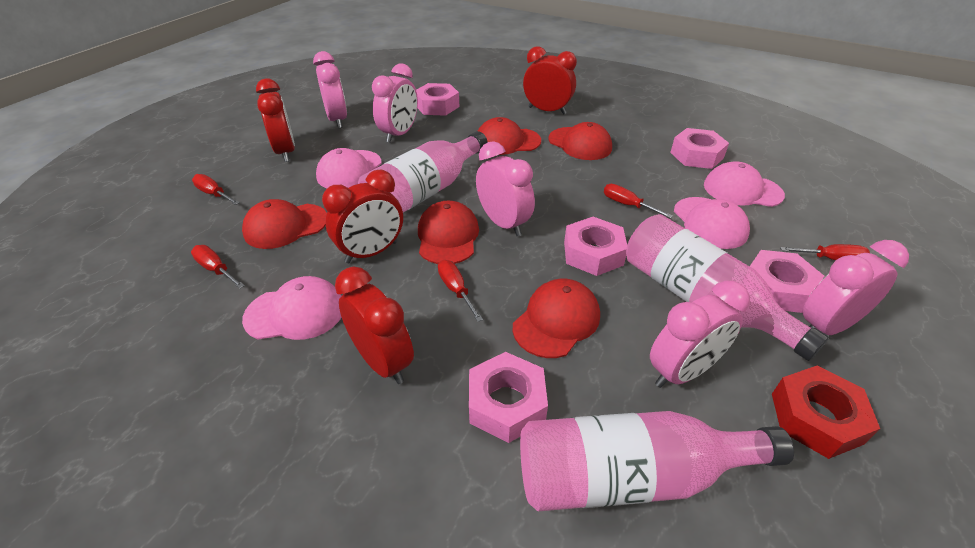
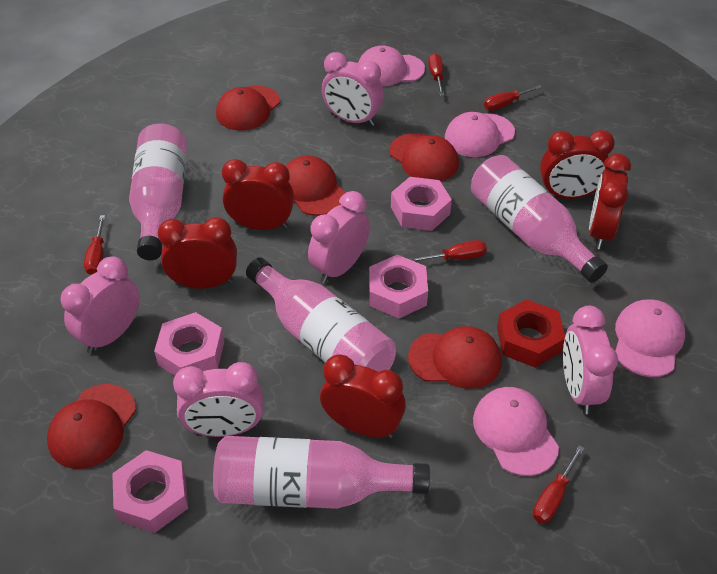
pink bottle: 3 -> 4
pink nut: 5 -> 4
red clock: 4 -> 5

